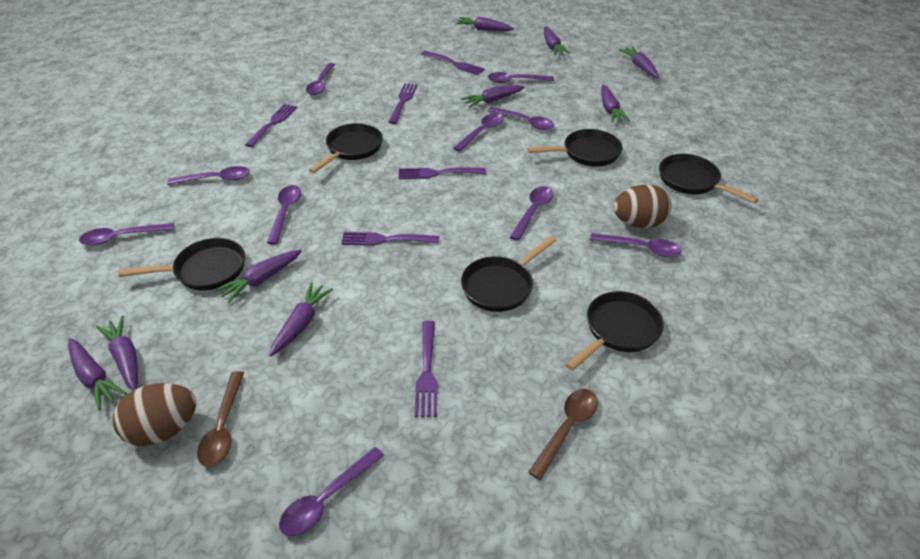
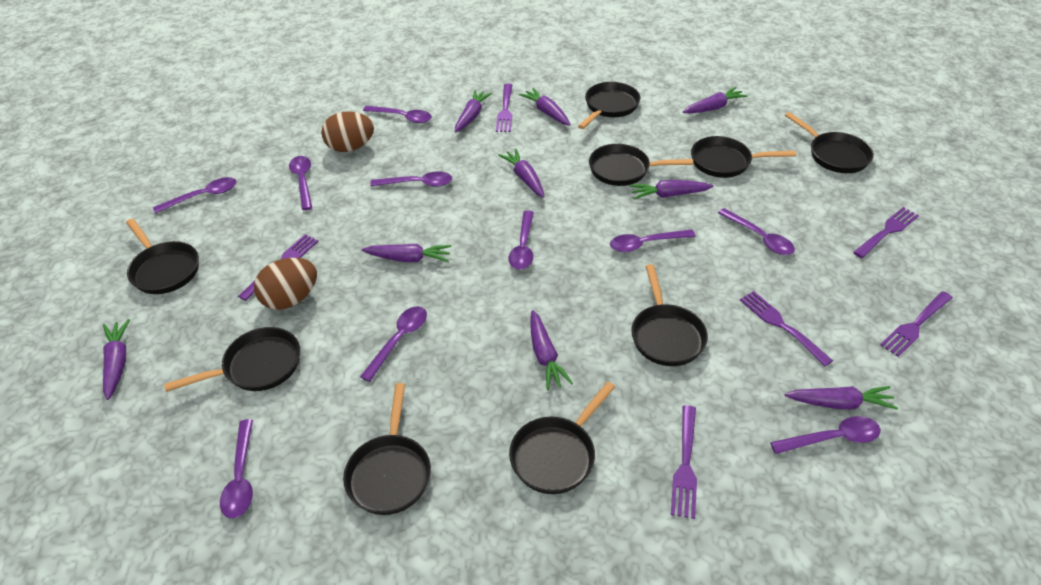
black pan: 6 -> 9
brown spoon: 2 -> 0

